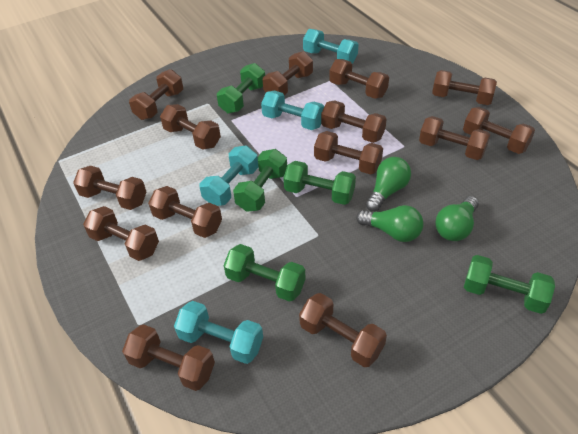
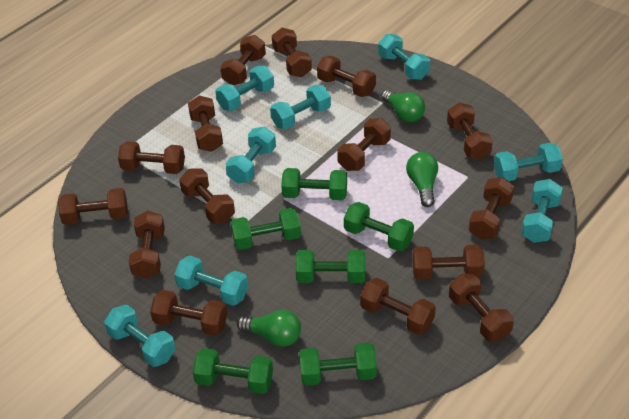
brown dumbbell: 14 -> 15
green dumbbell: 5 -> 6
turquoise dumbbell: 4 -> 8

